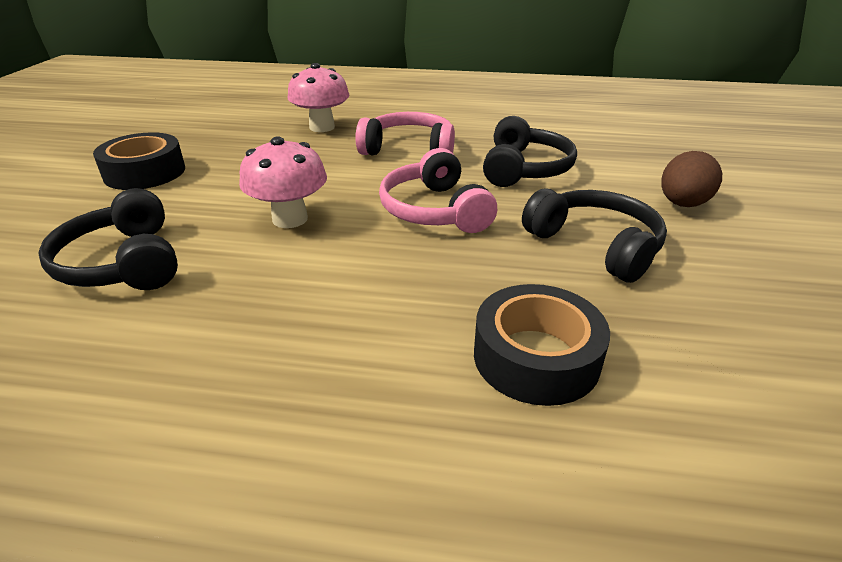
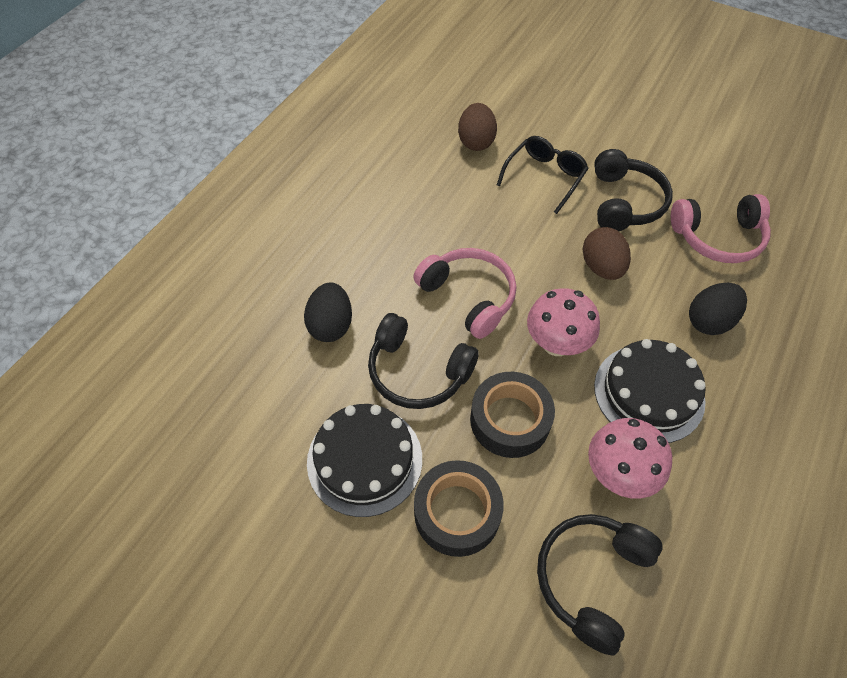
black cake: 0 -> 2
black egg: 0 -> 2
black glasses: 0 -> 1
brown egg: 1 -> 2

